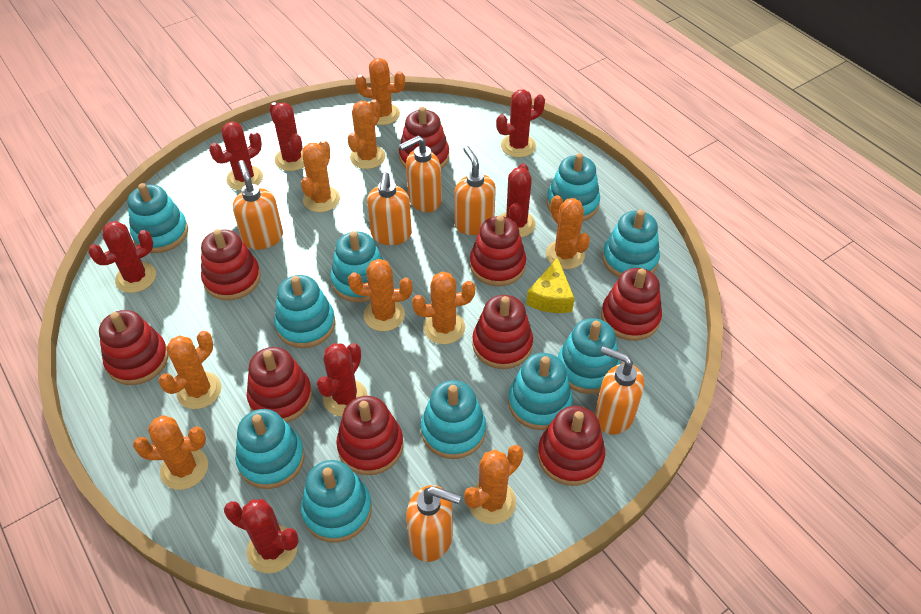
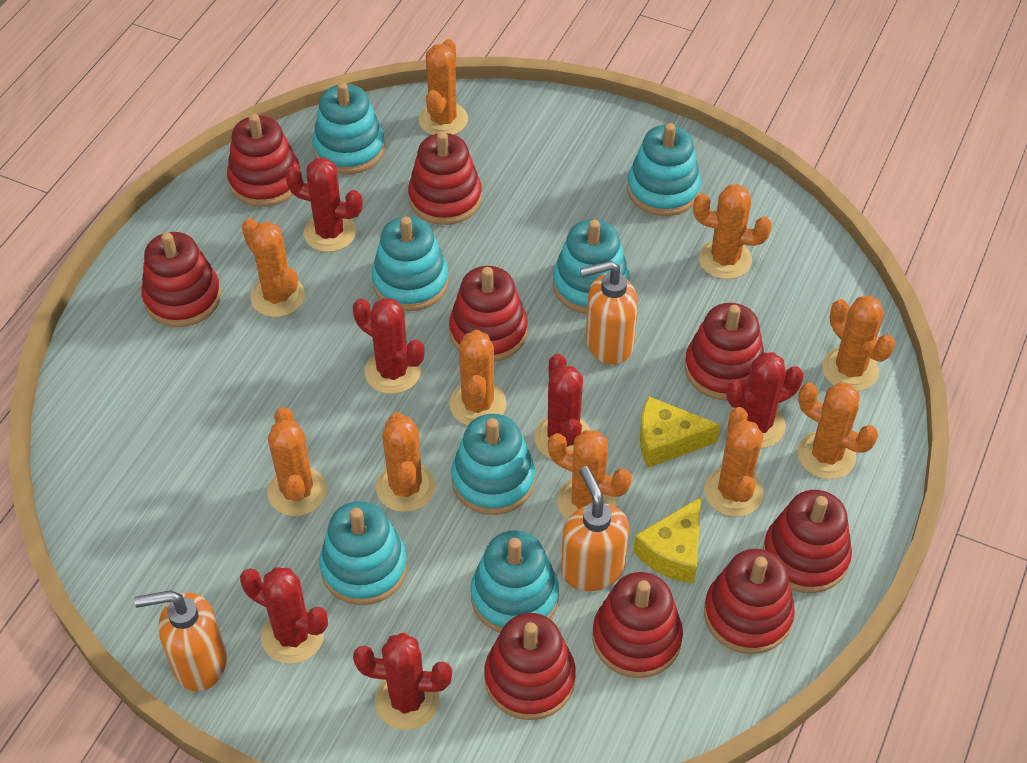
orange cactus: 9 -> 10
orange soap dispenser: 6 -> 3
red cactus: 7 -> 6
turquoise stacking toy: 10 -> 7
yellow cheese: 1 -> 2

